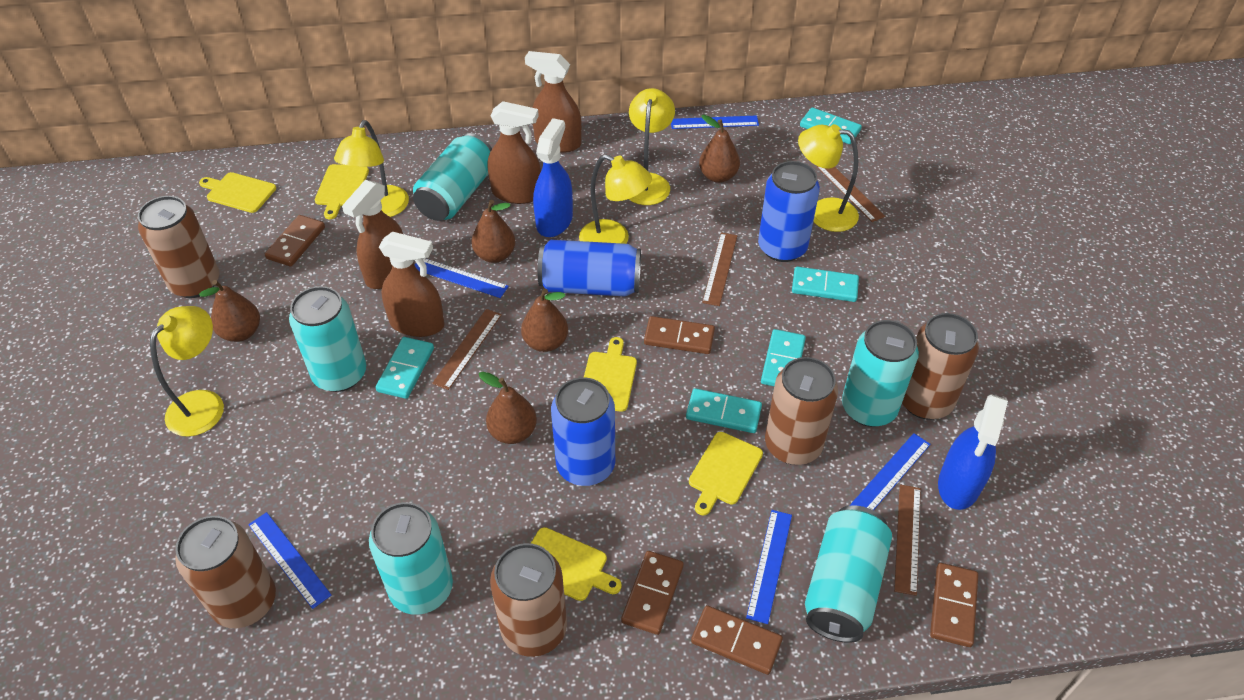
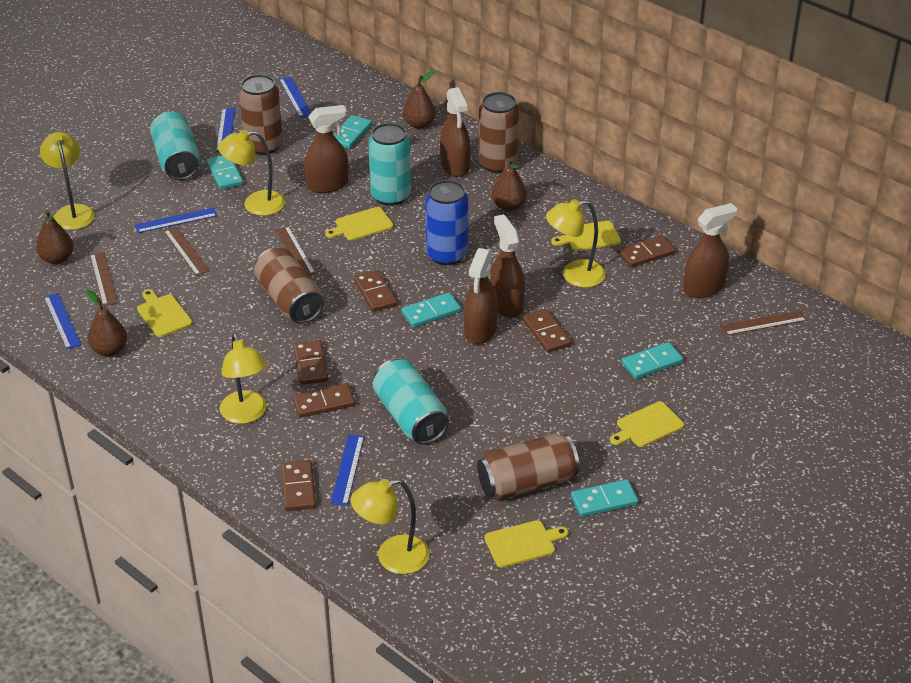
blue can: 3 -> 1
blue spray bottle: 2 -> 0
brown can: 5 -> 4
brown domino: 5 -> 6
brown pear: 5 -> 4
brown spray bottle: 4 -> 5
turquoise can: 5 -> 3

